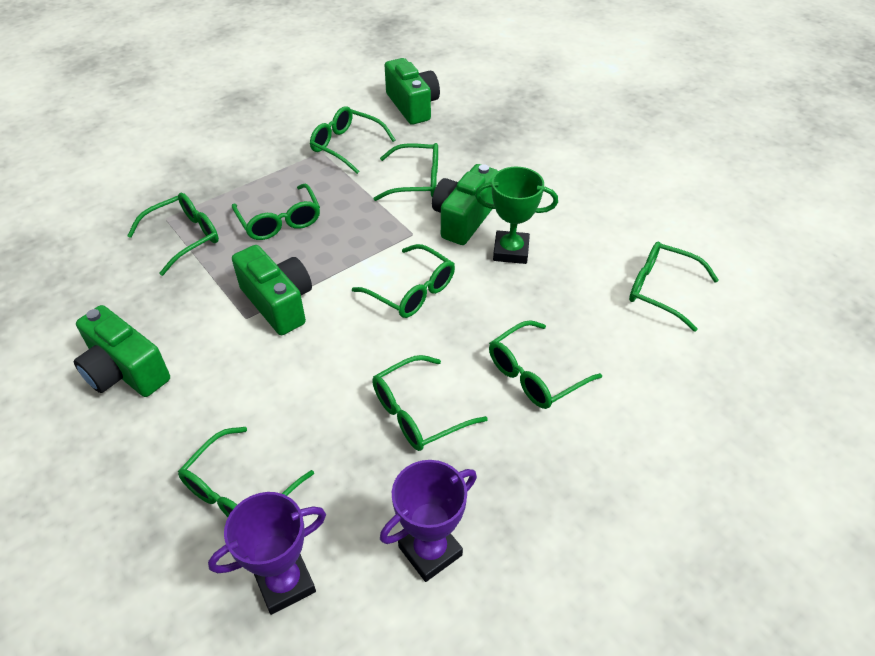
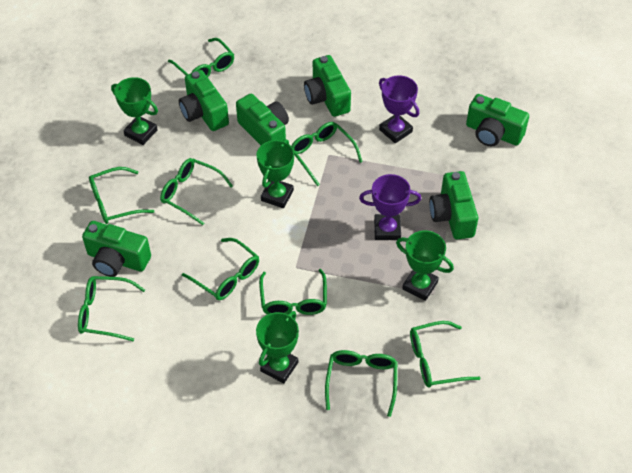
green camera: 4 -> 6
green trophy: 1 -> 4

